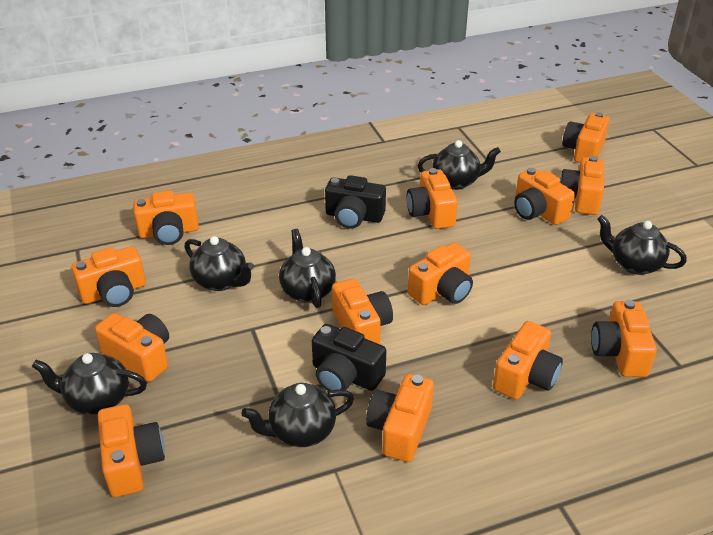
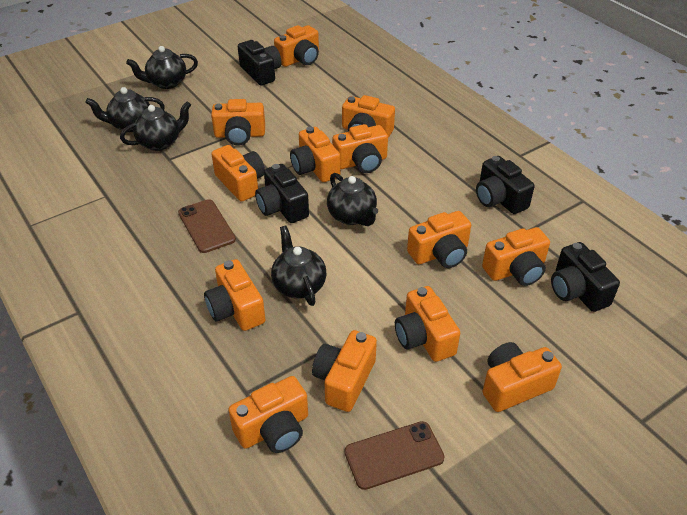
black camera: 2 -> 4
black teapot: 6 -> 5
brown phone: 0 -> 2

